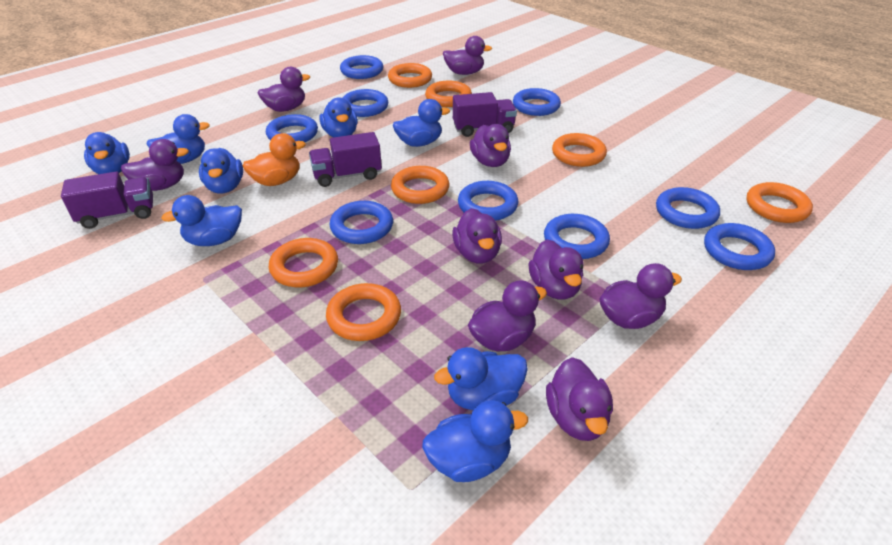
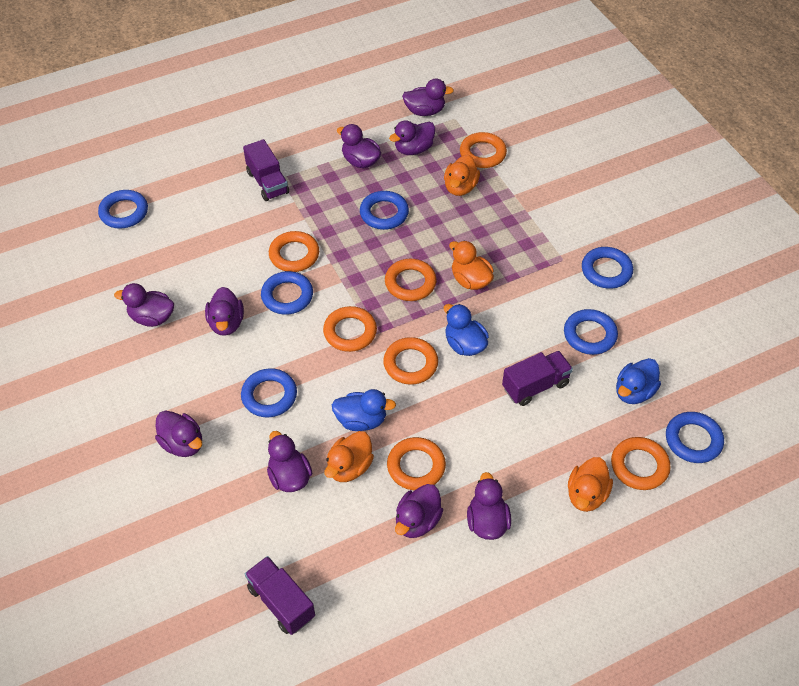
blue duck: 8 -> 3
blue ring: 9 -> 7
orange duck: 1 -> 4

